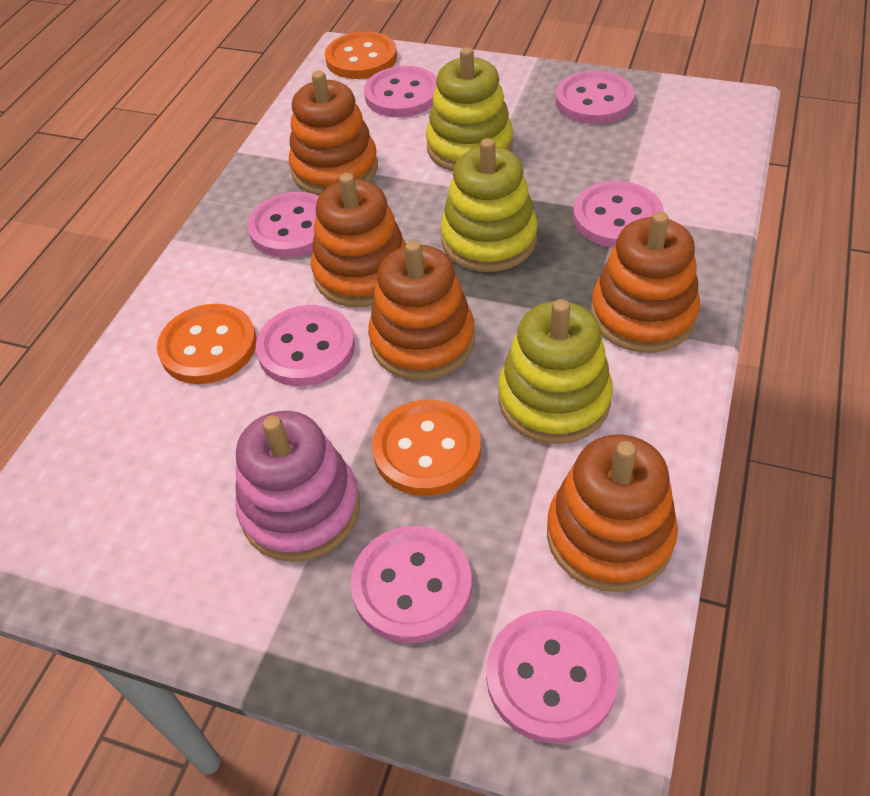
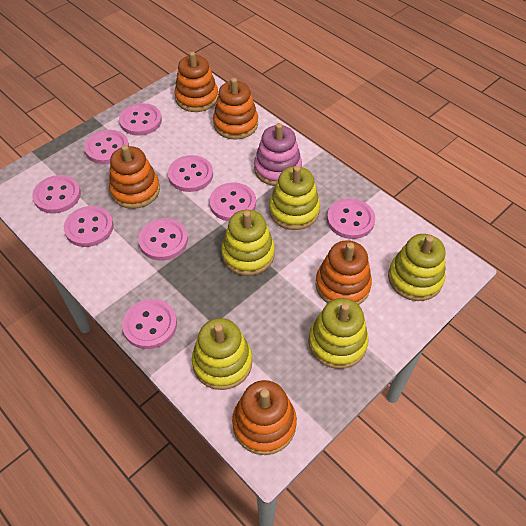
orange button: 3 -> 0
pink button: 7 -> 9
yellow stacking toy: 3 -> 5

